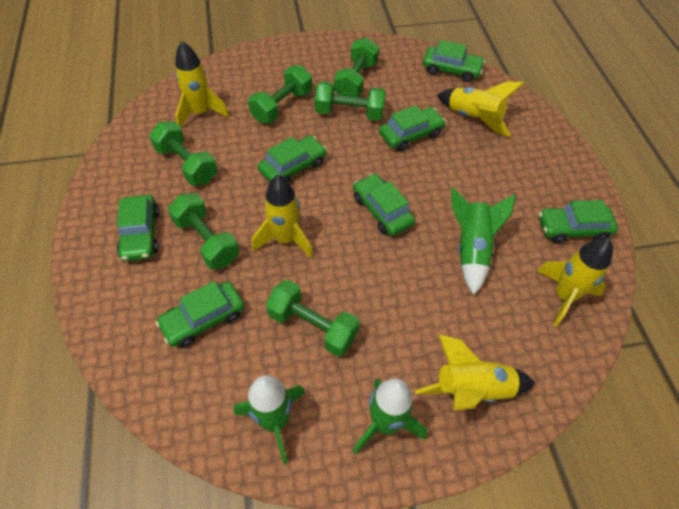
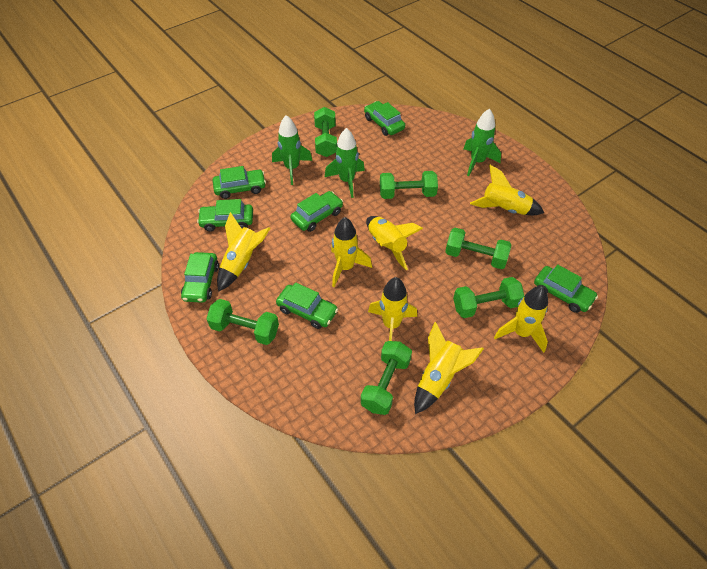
yellow rocket: 5 -> 7

